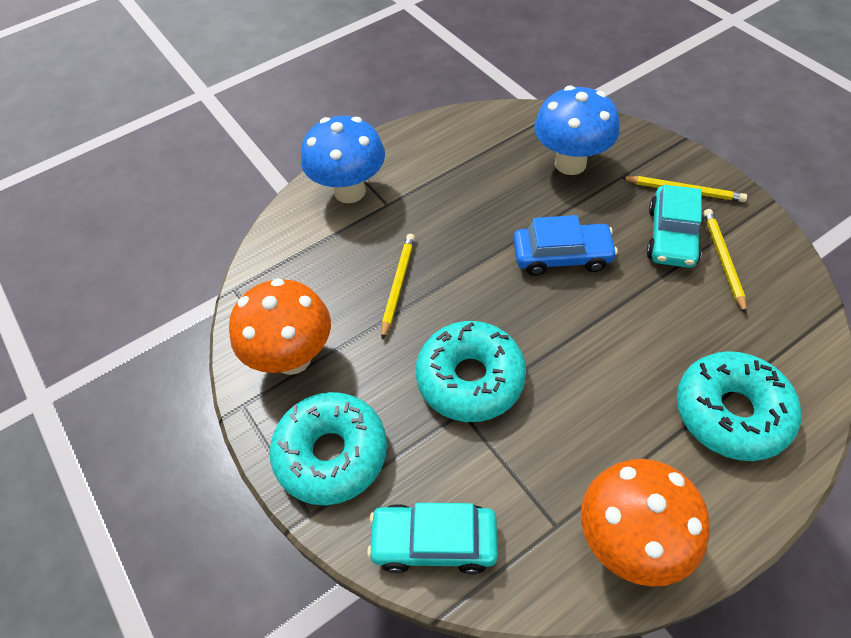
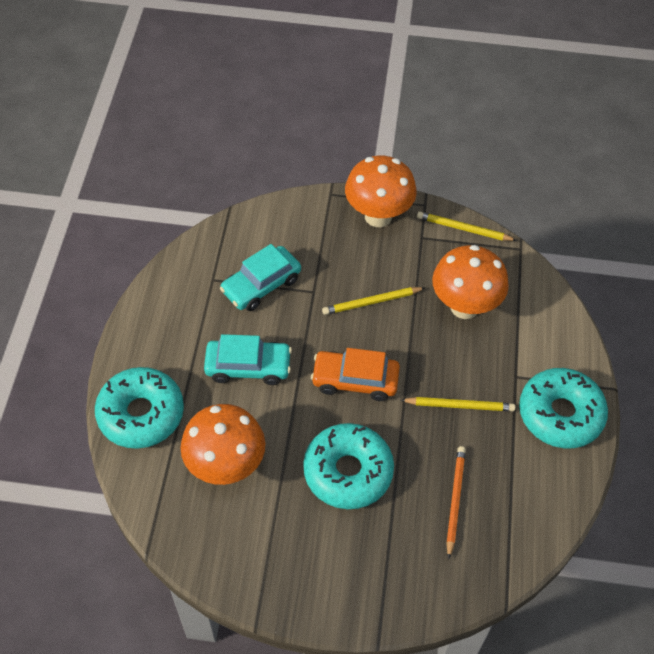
blue car: 1 -> 0
blue mushroom: 2 -> 0
orange car: 0 -> 1
orange mushroom: 2 -> 3
orange pencil: 0 -> 1

